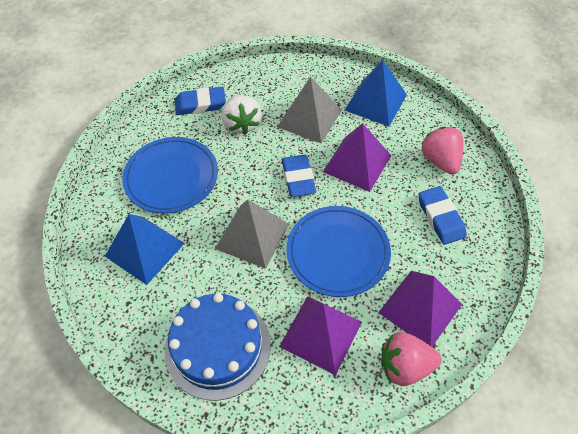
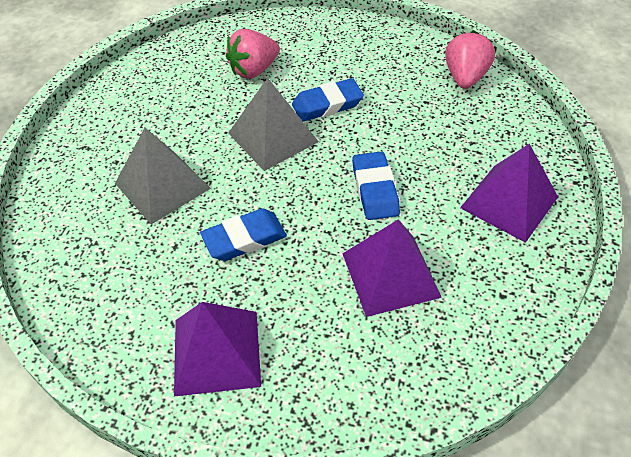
blue cake: 1 -> 0
blue plate: 2 -> 0
blue pyramid: 2 -> 0
white strawberry: 1 -> 0

